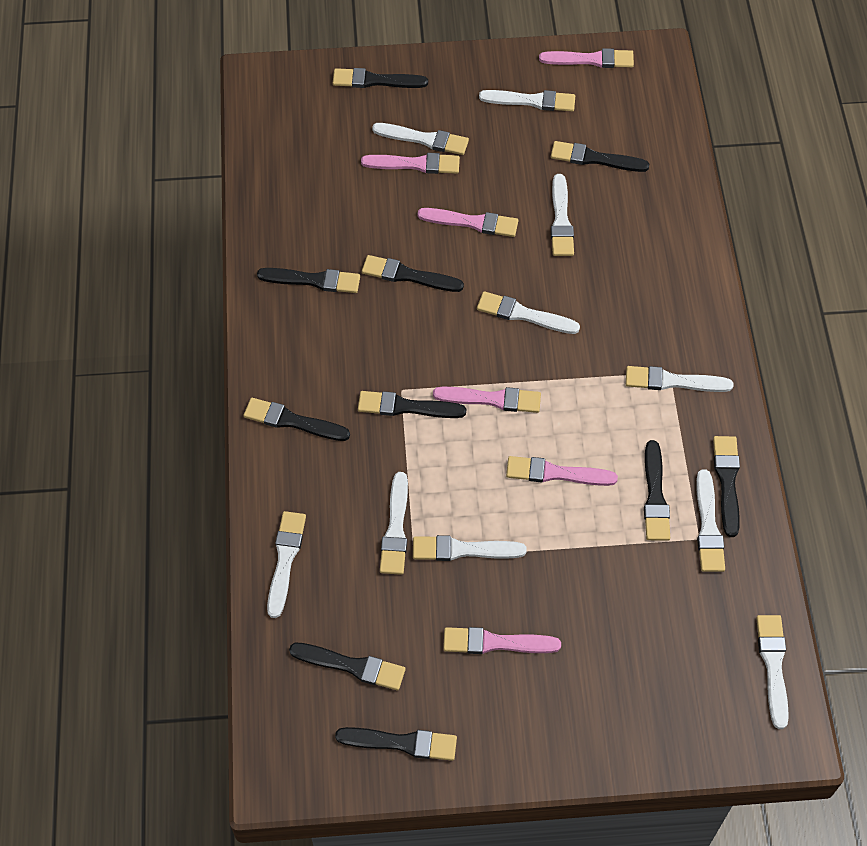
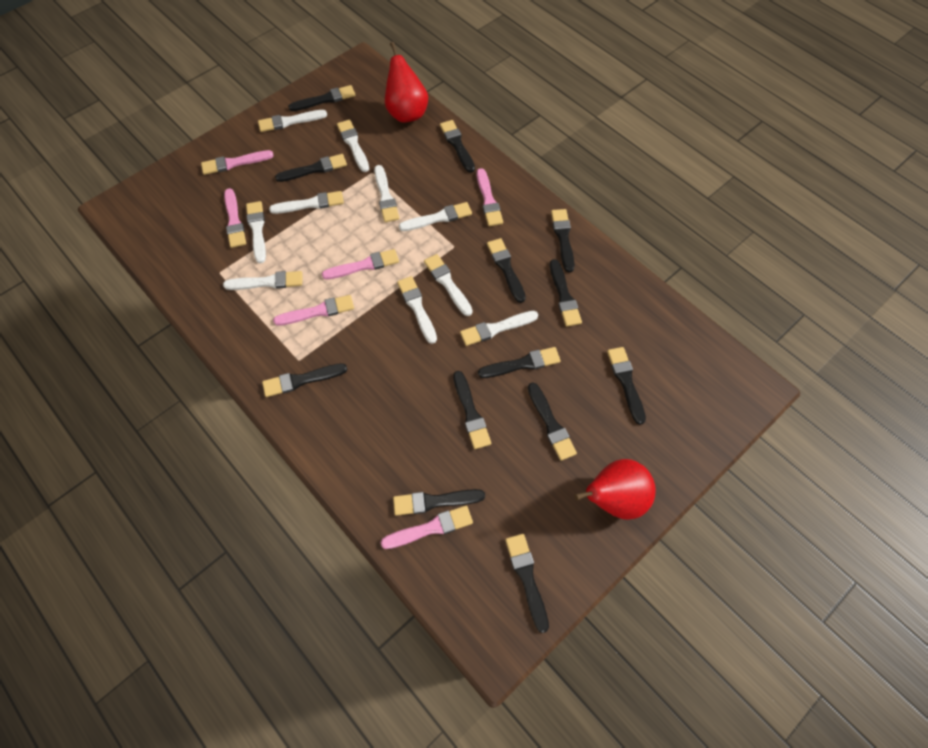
black brush: 10 -> 13
red pear: 0 -> 2

